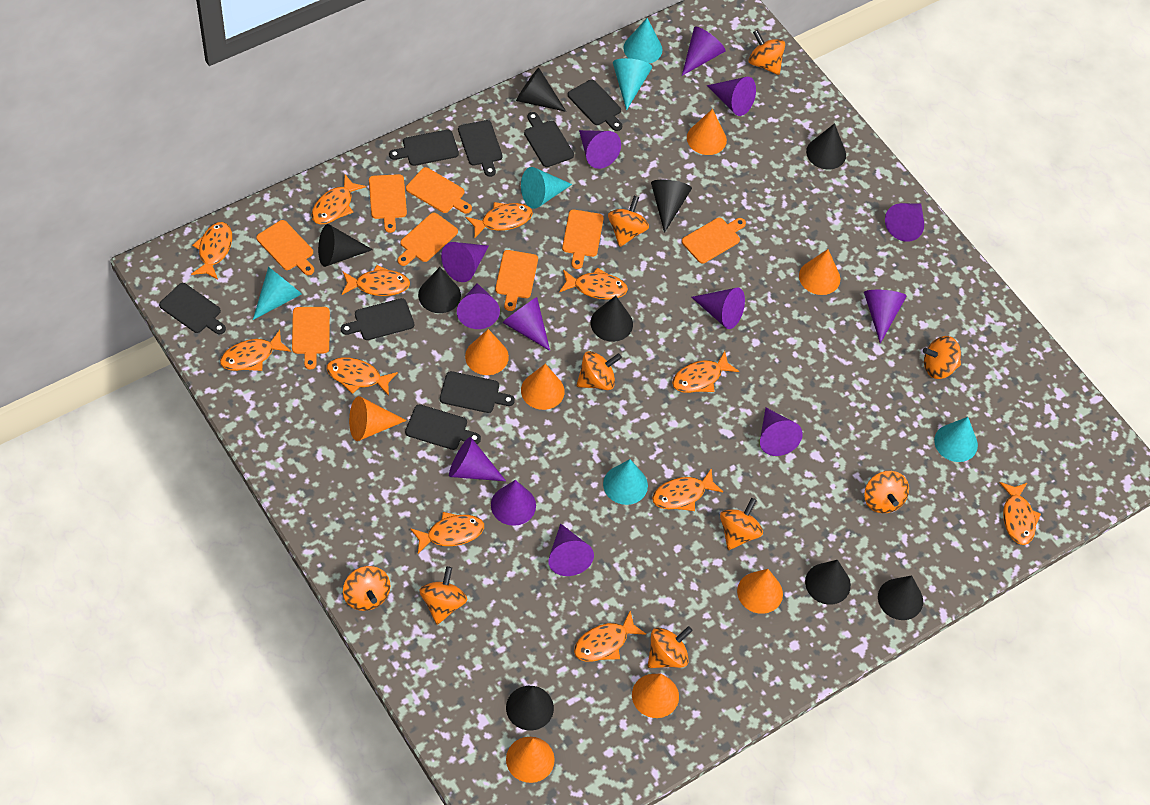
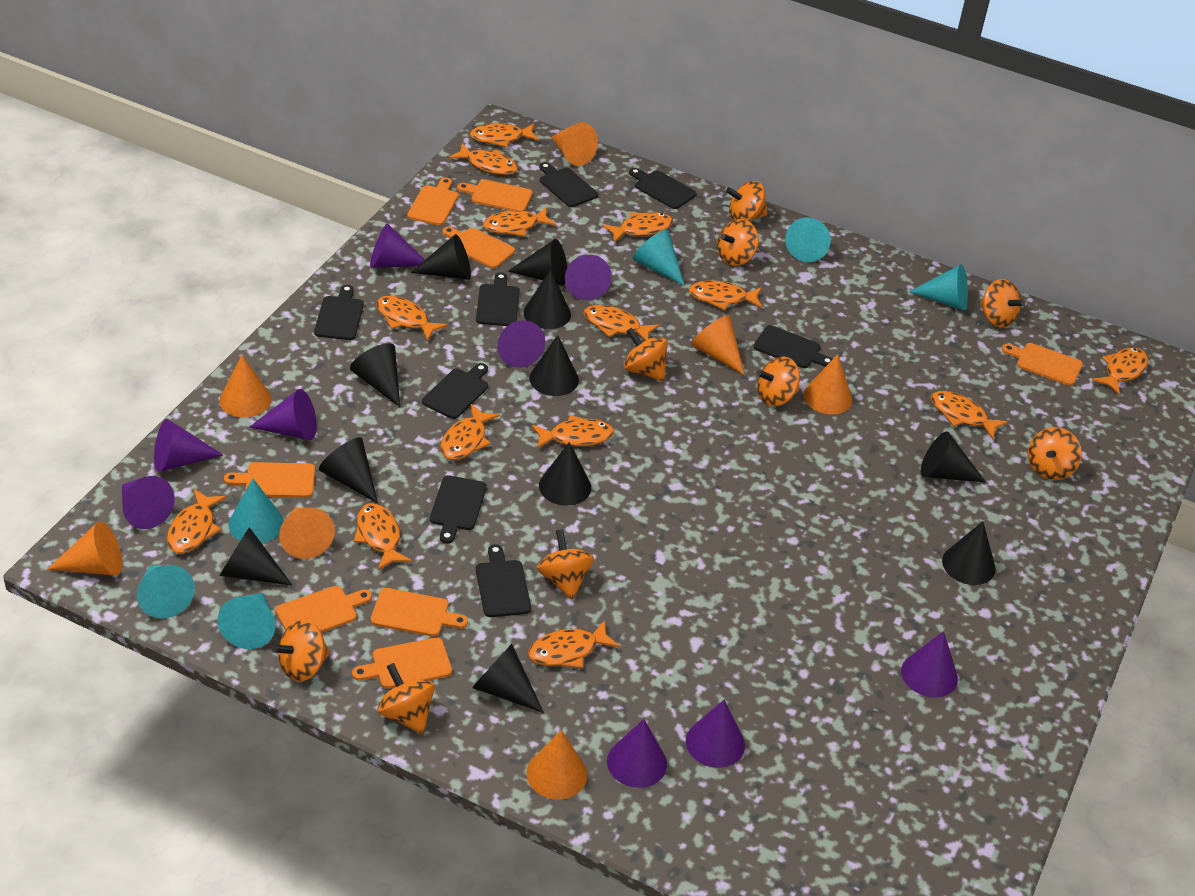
black cone: 9 -> 11
orange cone: 8 -> 7
orange fish: 12 -> 14
purple cone: 13 -> 9

